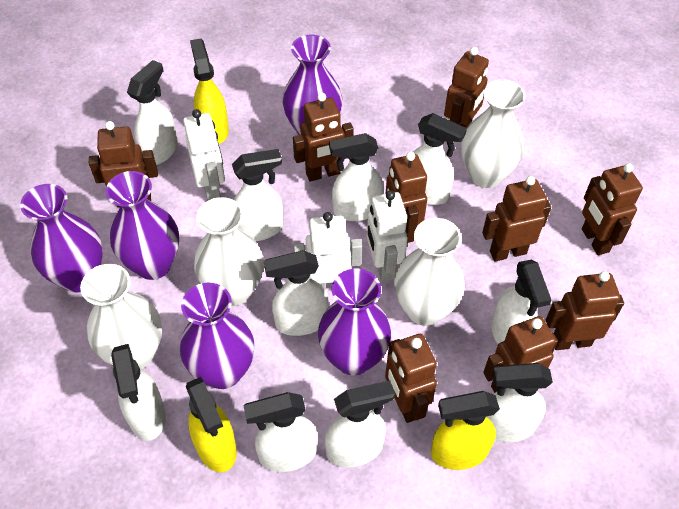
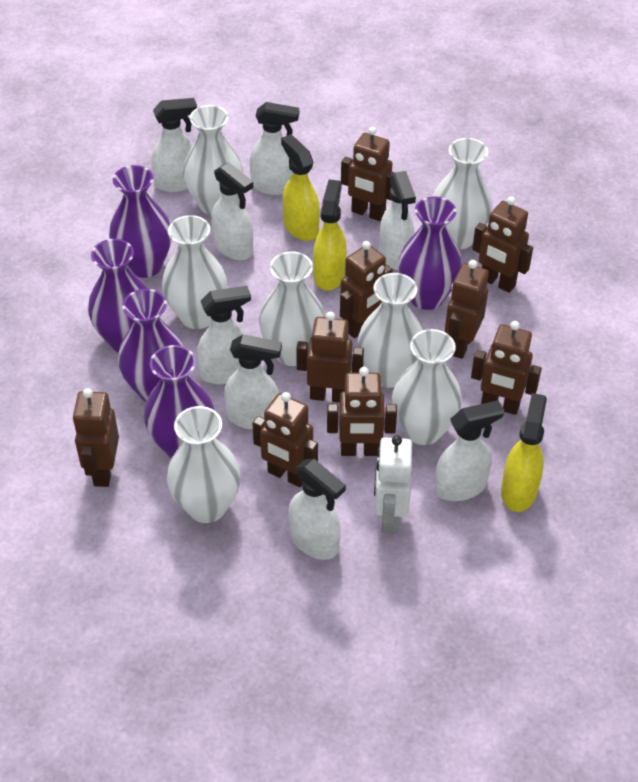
white robot: 3 -> 1
white spray bottle: 10 -> 8
white vase: 4 -> 7

